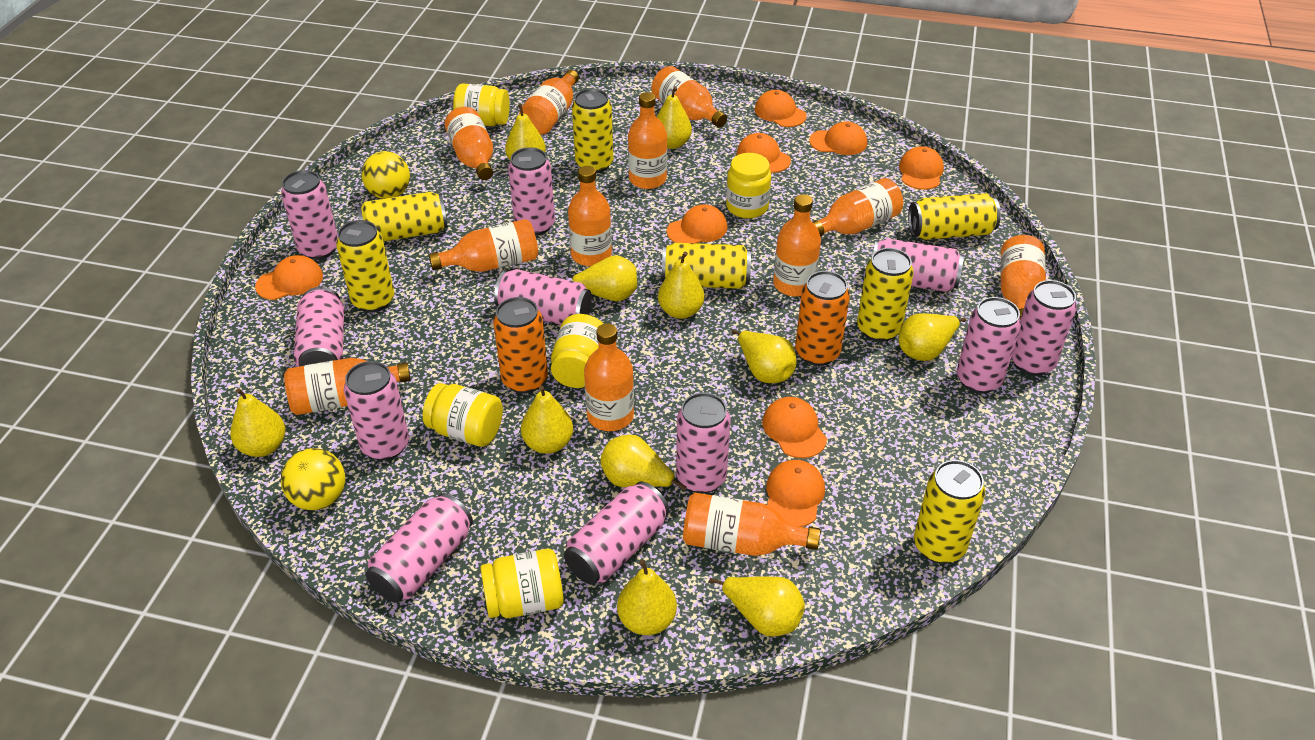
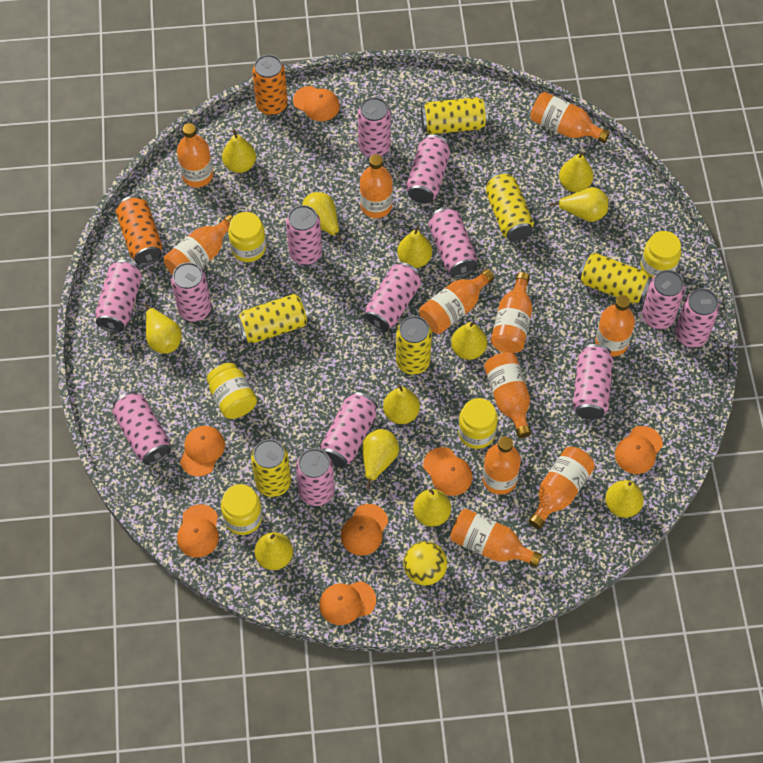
orange bottle: 12 -> 11
orange cap: 8 -> 7
pink can: 11 -> 13
yellow ball: 2 -> 1
yellow can: 7 -> 6
yellow pear: 11 -> 12

